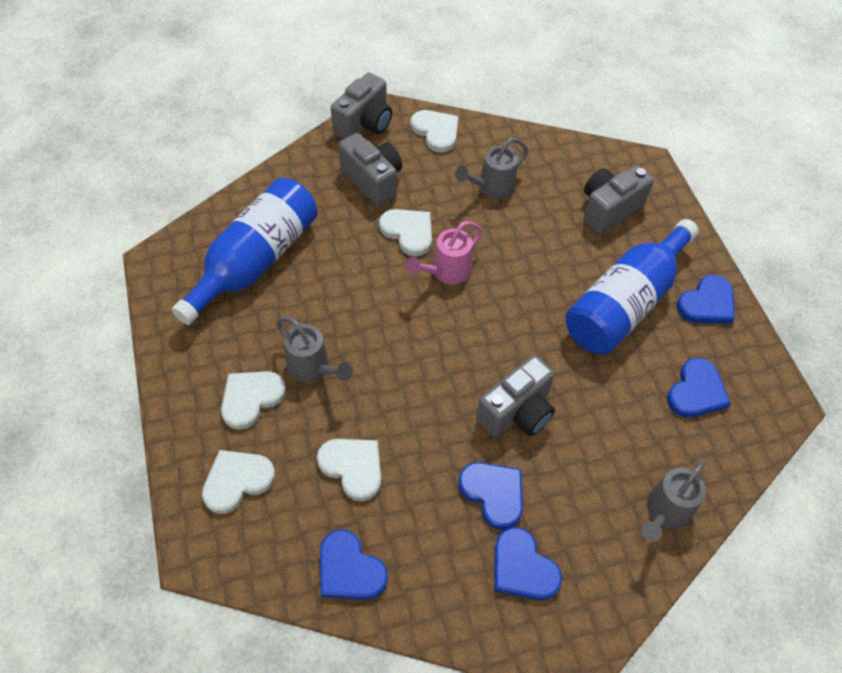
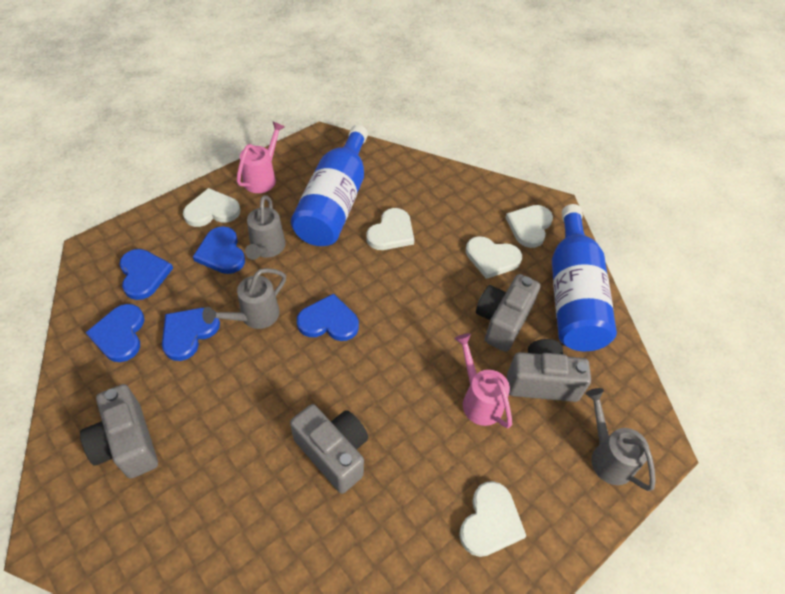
pink watering can: 1 -> 2

